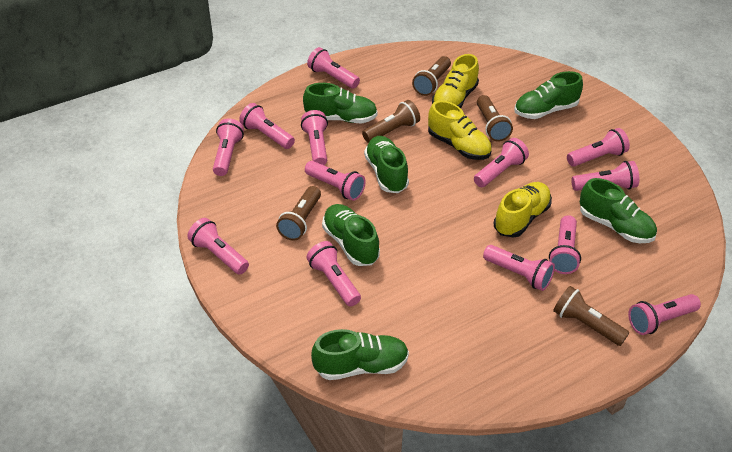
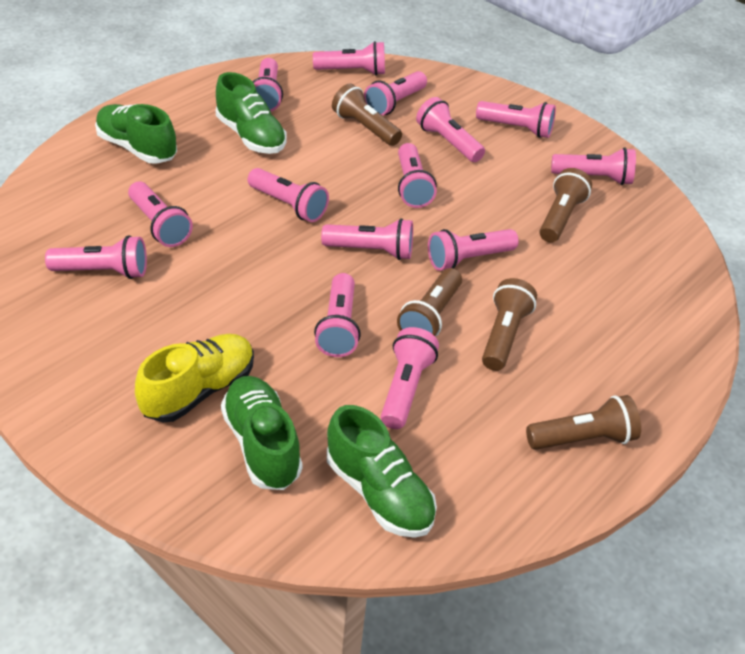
green shoe: 6 -> 4
pink flashlight: 13 -> 14
yellow shoe: 3 -> 1

